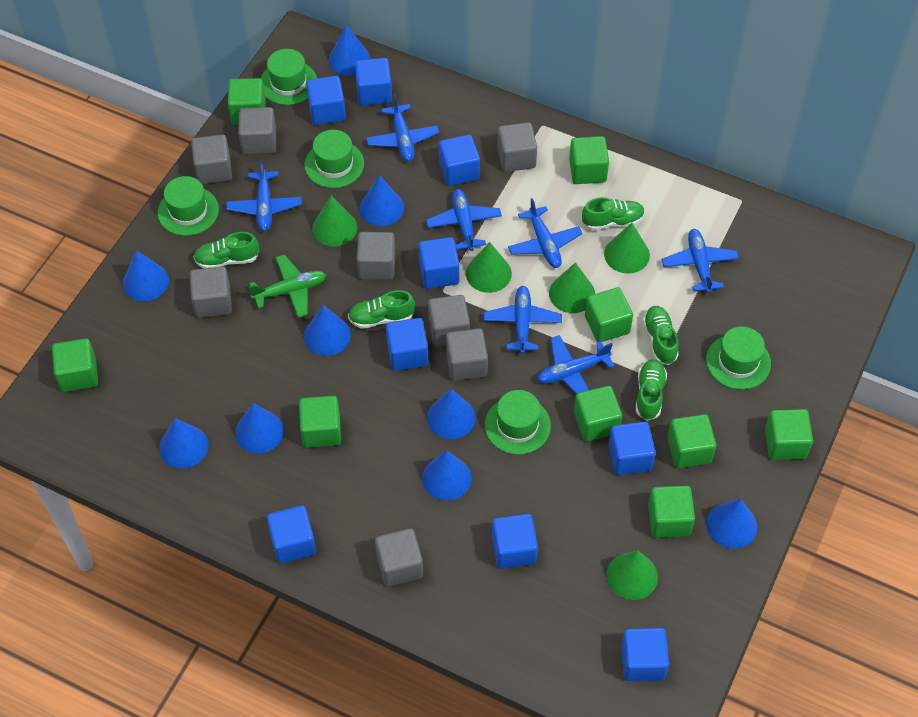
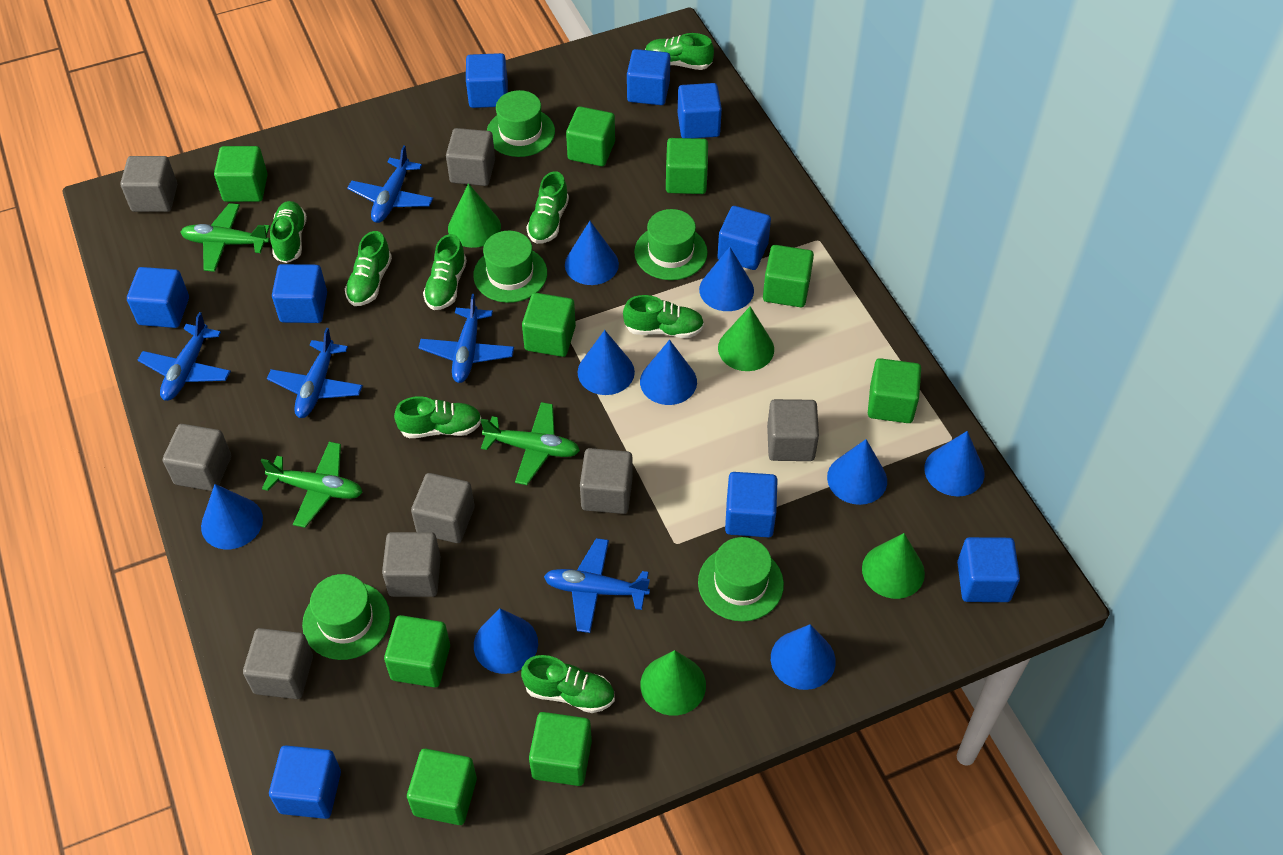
blue plane: 7 -> 5
green cone: 5 -> 4
green plane: 1 -> 3
green shoe: 5 -> 8

